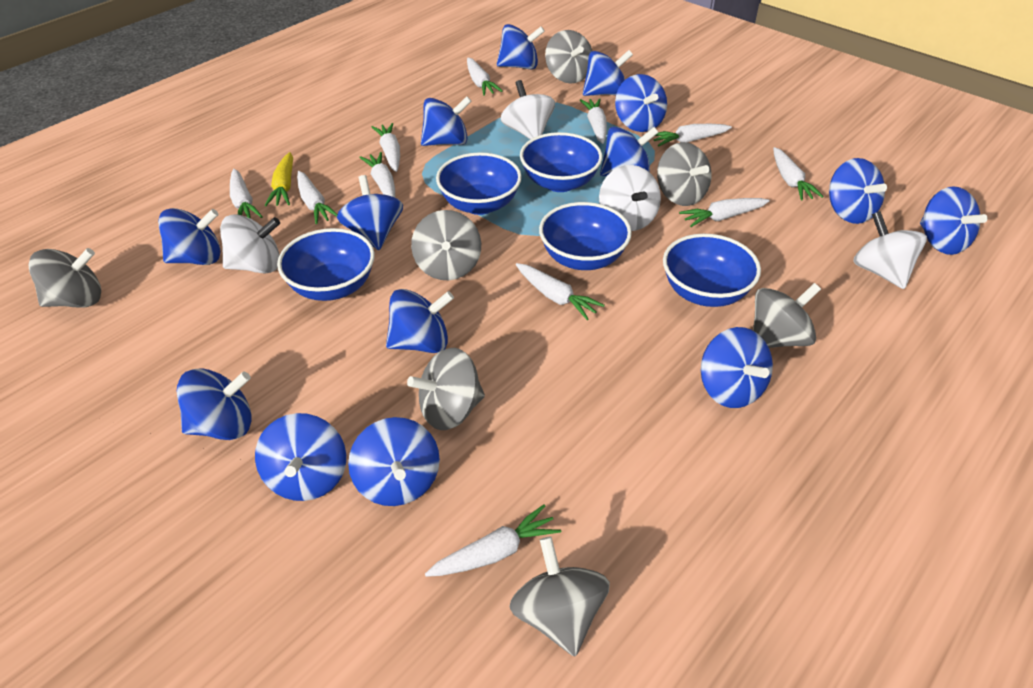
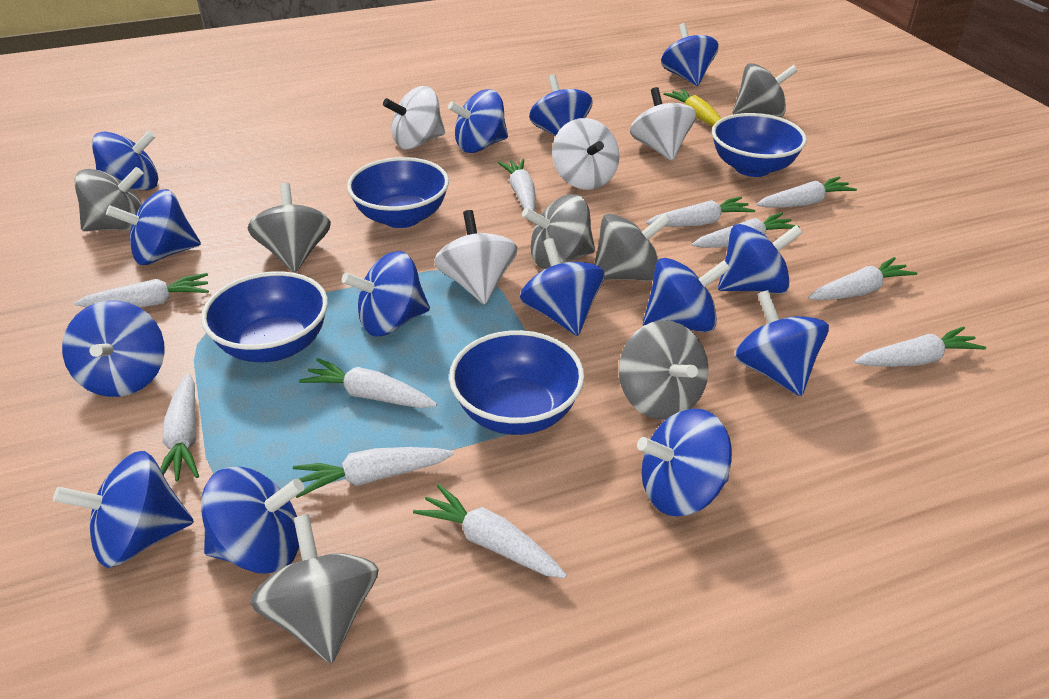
blue bowl: 5 -> 4

